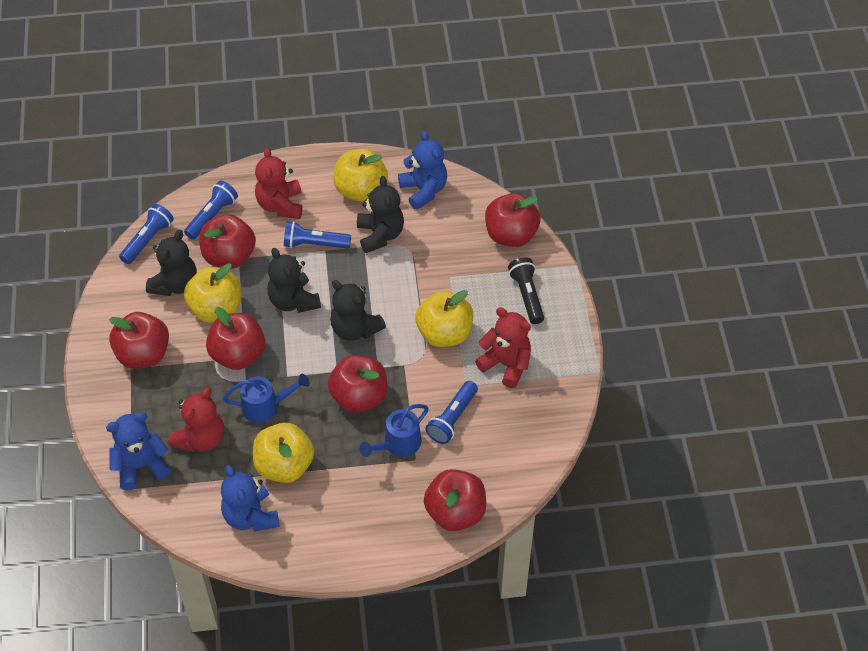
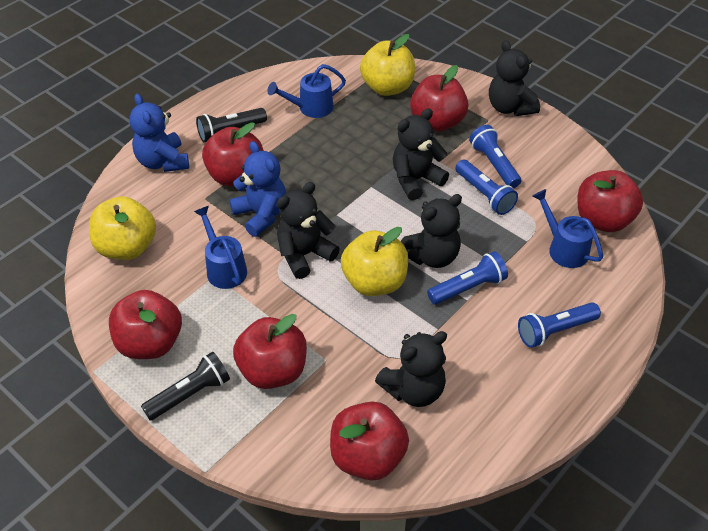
black flashlight: 1 -> 2
black teddy bear: 4 -> 5
blue teddy bear: 3 -> 2
blue watering can: 2 -> 3
red teddy bear: 3 -> 0
yellow apple: 4 -> 3

